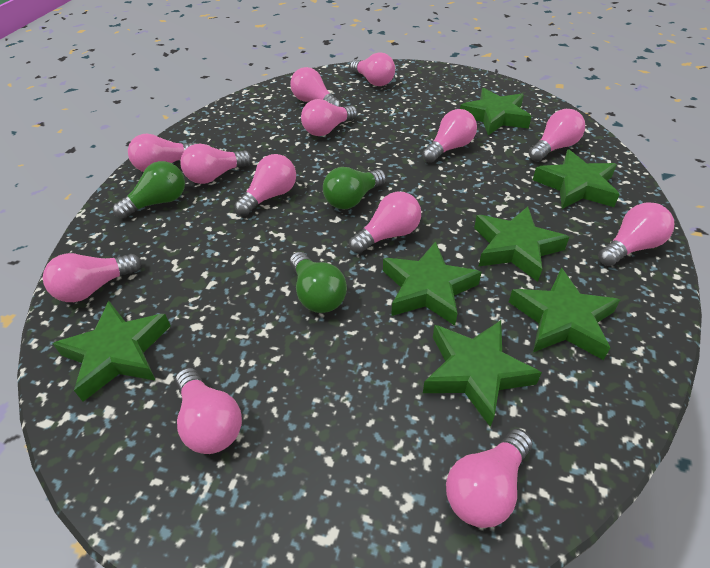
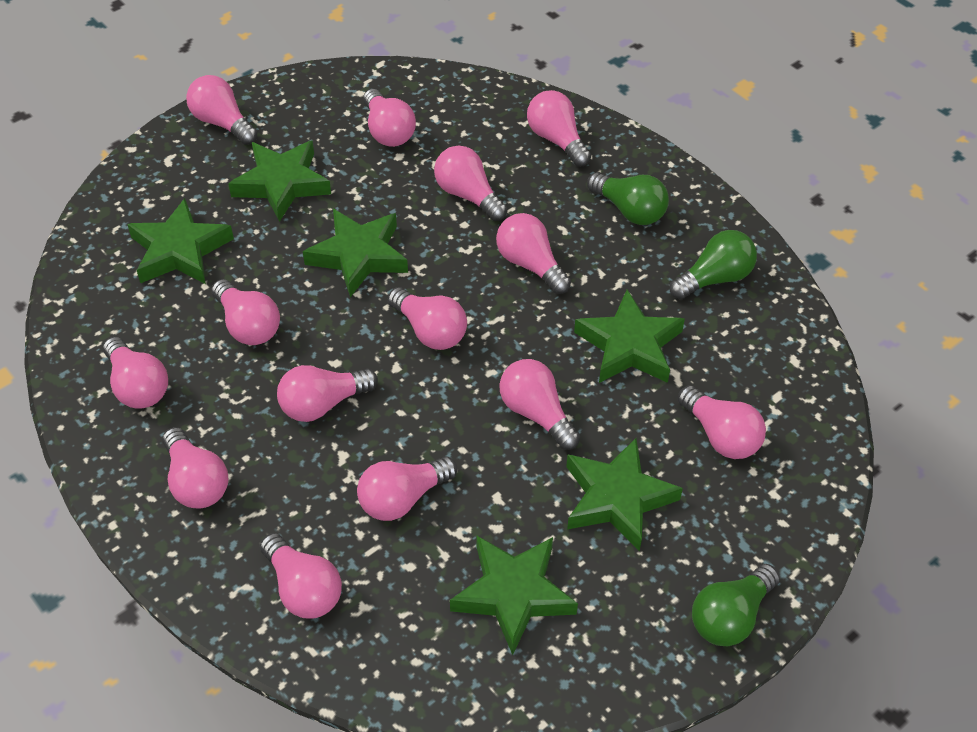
green star: 7 -> 6
pink light bulb: 13 -> 14

